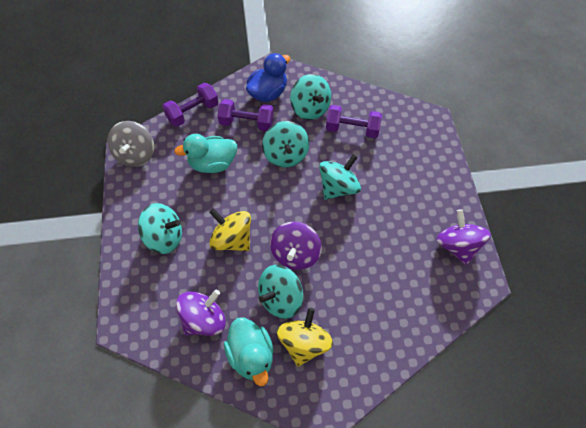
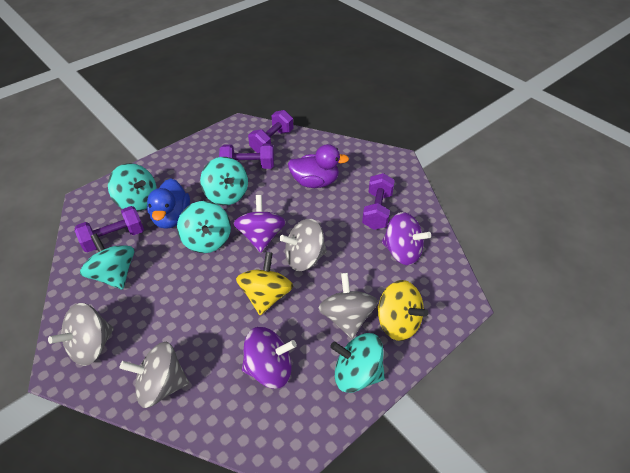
grey spinning top: 1 -> 4
purple duck: 0 -> 1
purple dumbbell: 3 -> 4
turquoise duck: 2 -> 0

